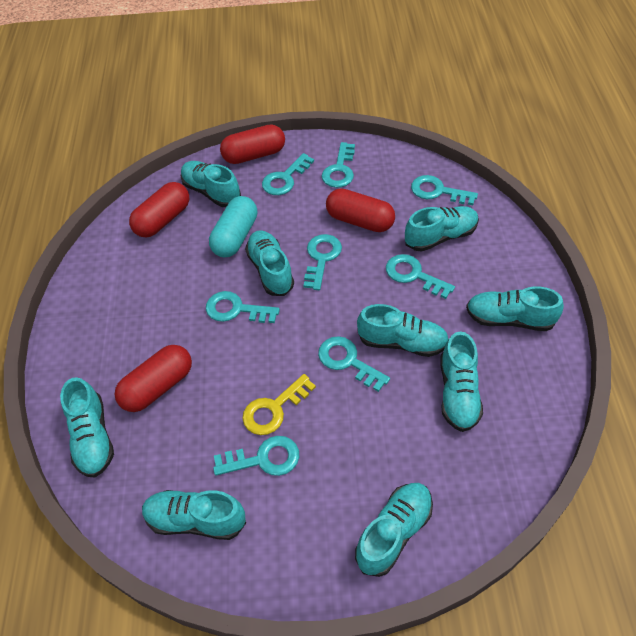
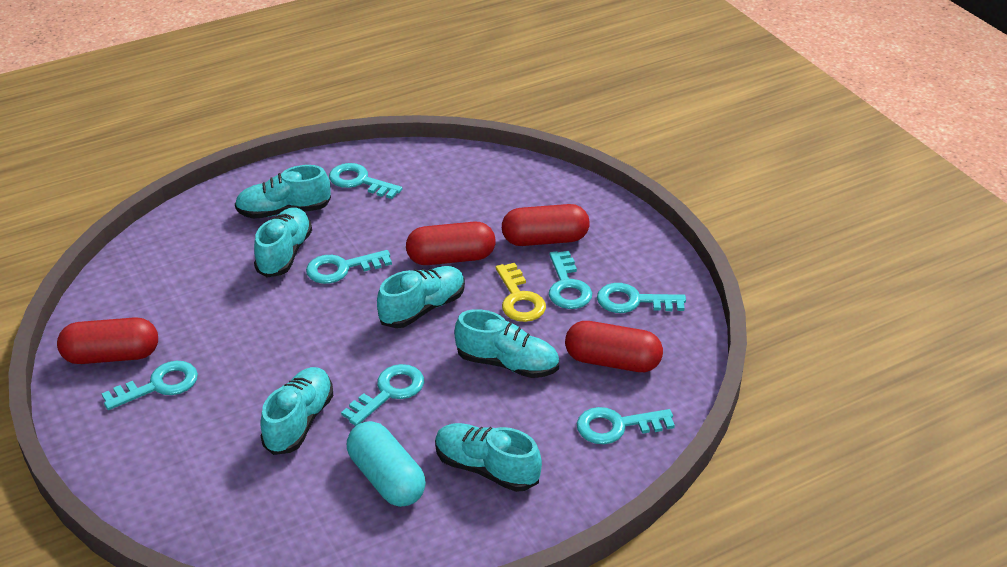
turquoise key: 8 -> 7
turquoise shoe: 9 -> 6

